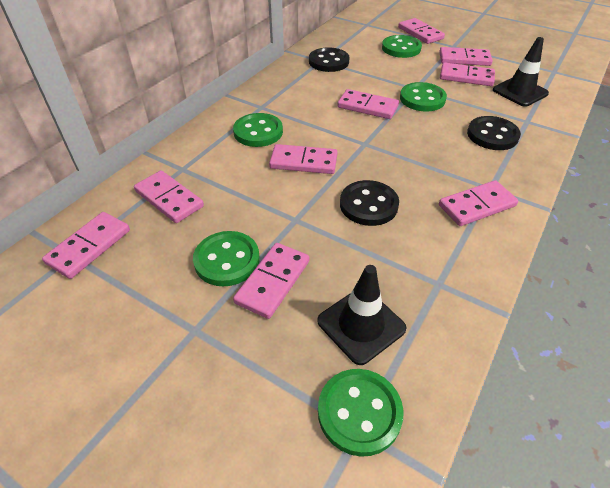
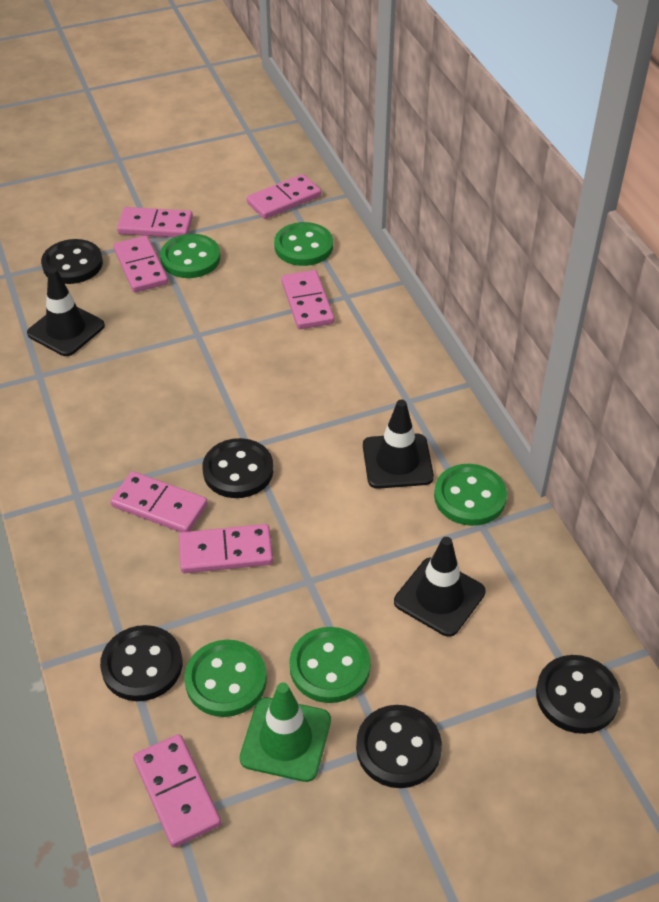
black button: 3 -> 5
black traffic cone: 2 -> 3
green traffic cone: 0 -> 1
pink domino: 9 -> 7

